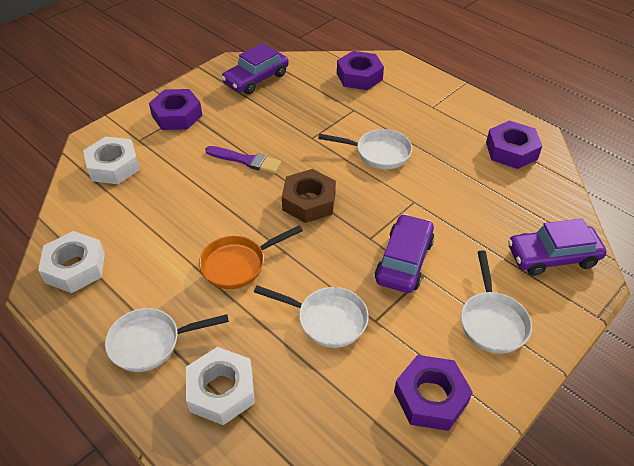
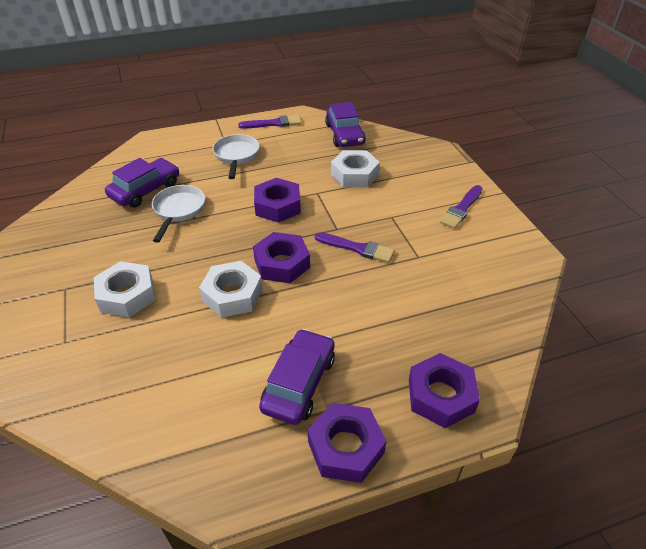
brown nut: 1 -> 0
orange pan: 1 -> 0
purple brush: 1 -> 3
white pan: 4 -> 2

